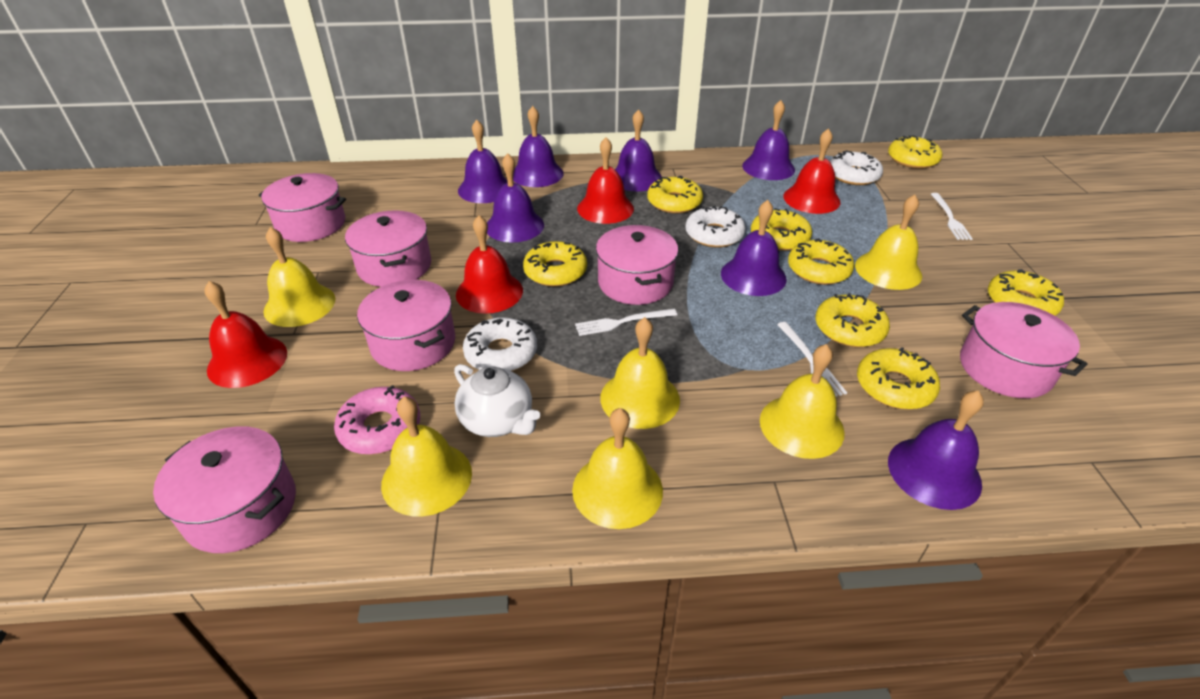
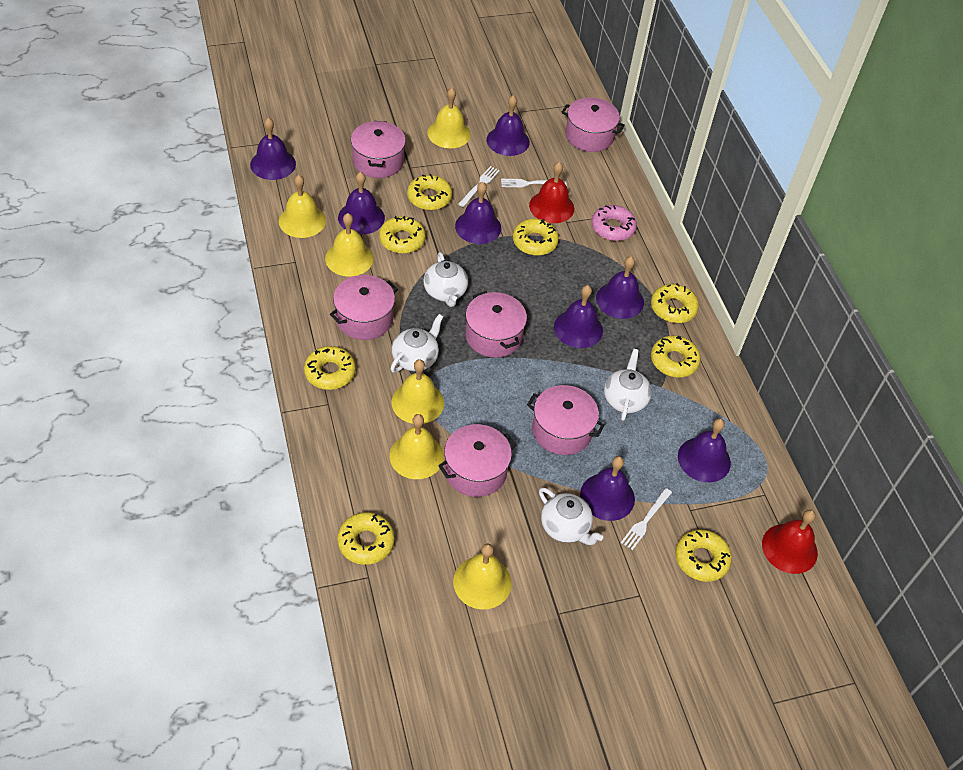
purple bell: 7 -> 8
red bell: 4 -> 2
white donut: 3 -> 0
white teapot: 1 -> 4

